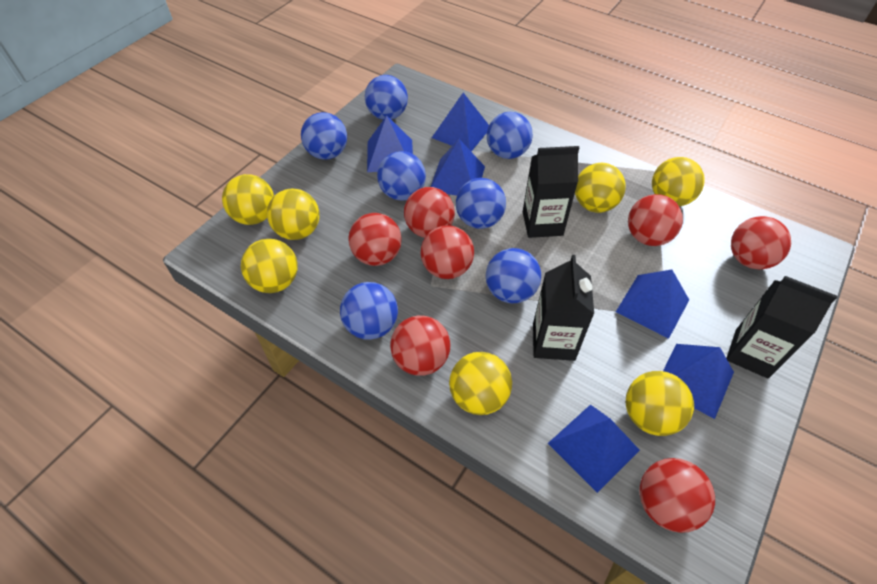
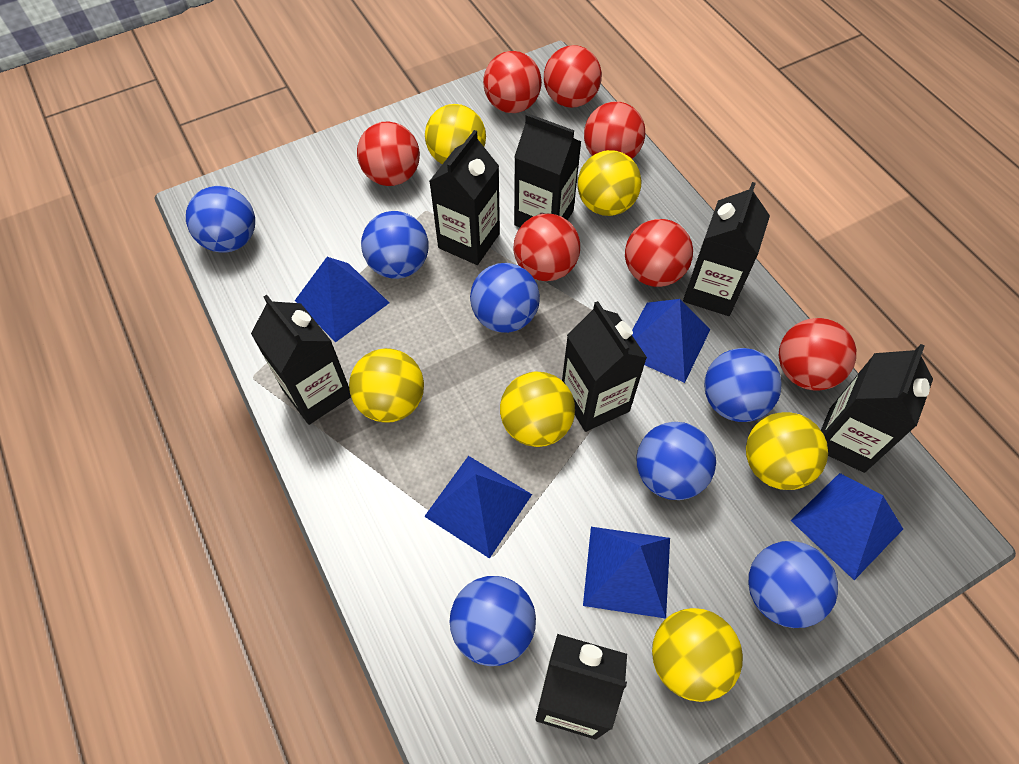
black carton: 3 -> 7
blue pyramid: 6 -> 5
yellow ball: 7 -> 6

